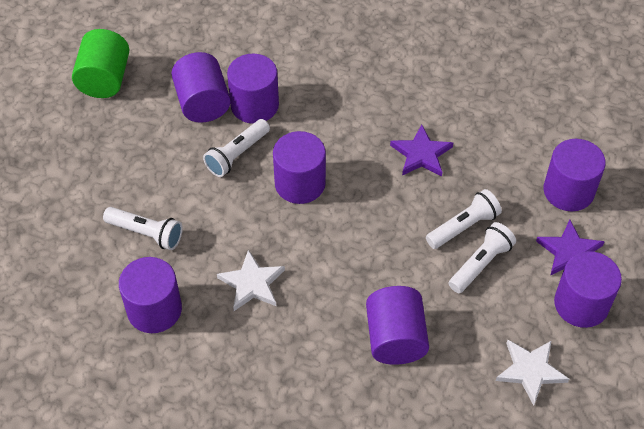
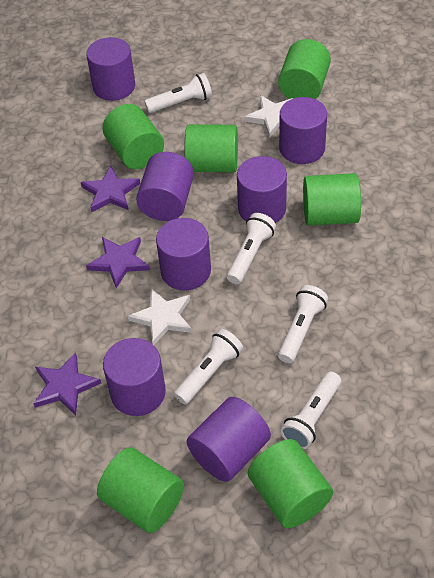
green cylinder: 1 -> 6
purple star: 2 -> 3
white flashlight: 4 -> 5

